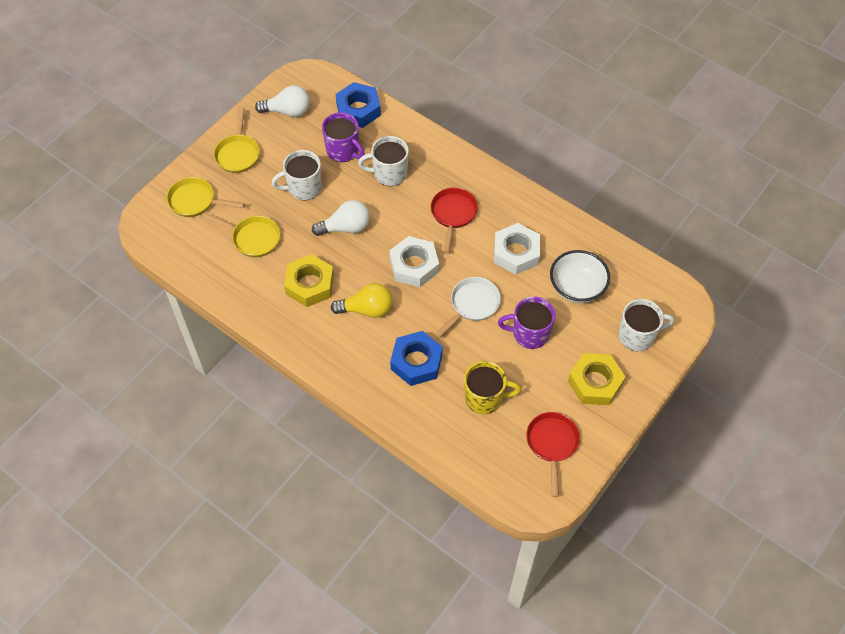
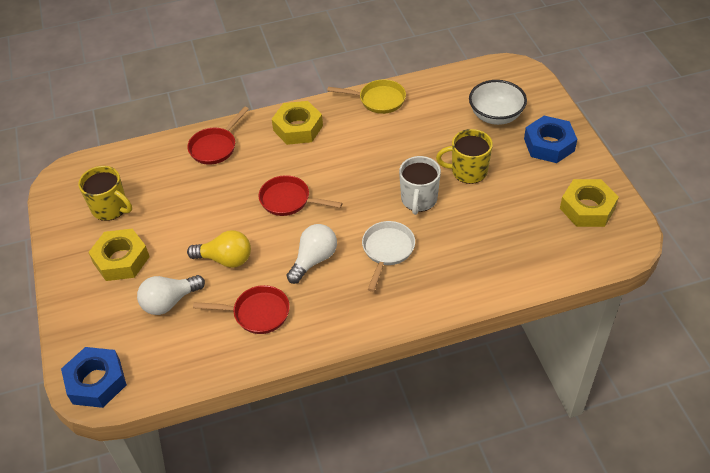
purple mug: 2 -> 0
red pan: 2 -> 3
white mug: 3 -> 1
white nut: 2 -> 0
yellow mug: 1 -> 2
yellow nut: 2 -> 3
yellow pan: 3 -> 1

